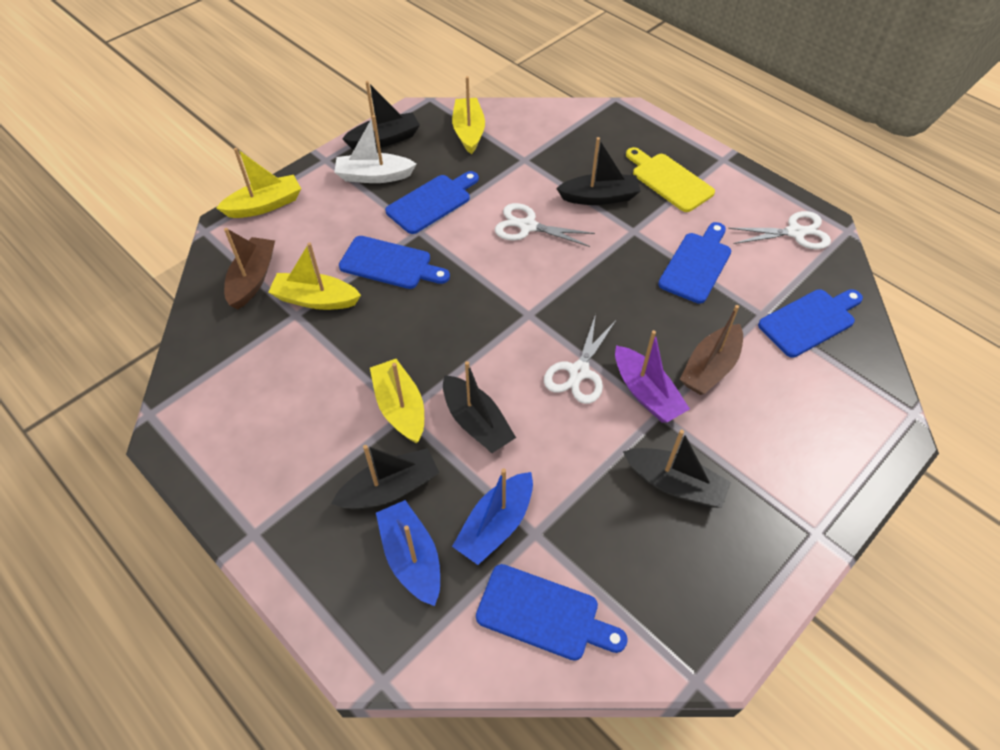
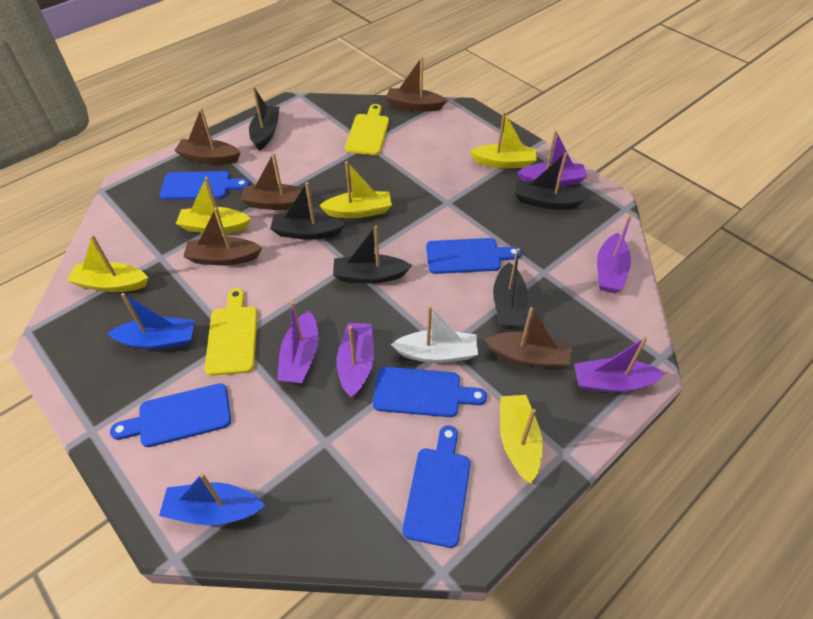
brown boat: 2 -> 5
purple boat: 1 -> 5
white scissors: 3 -> 0
yellow boat: 4 -> 5
yellow cutting board: 1 -> 2

